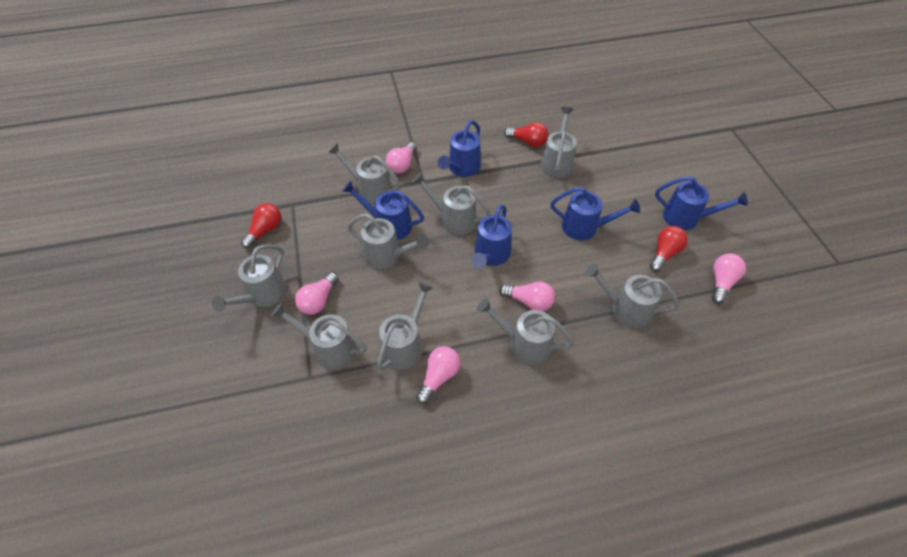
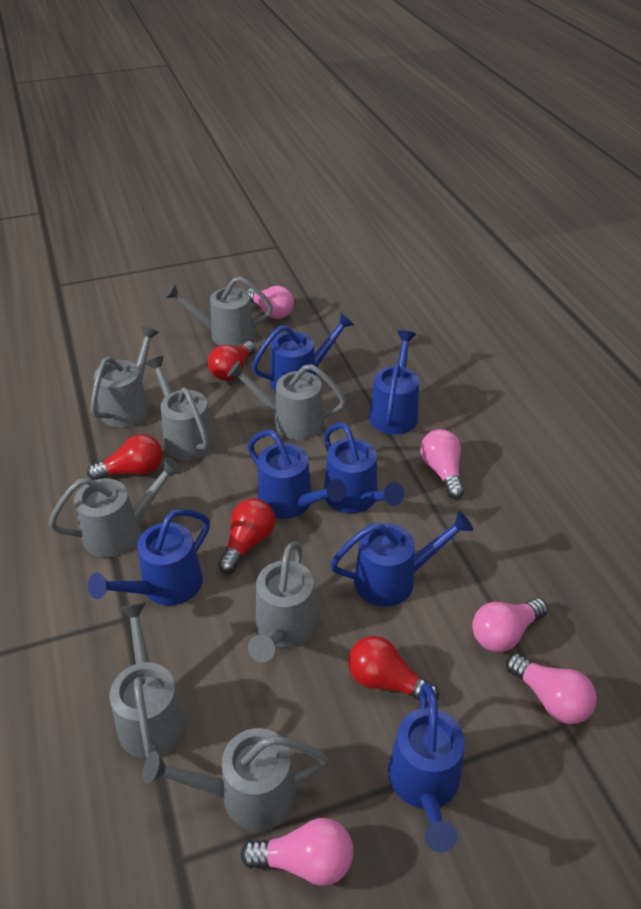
blue watering can: 5 -> 7
grey watering can: 9 -> 8
red light bulb: 3 -> 4

